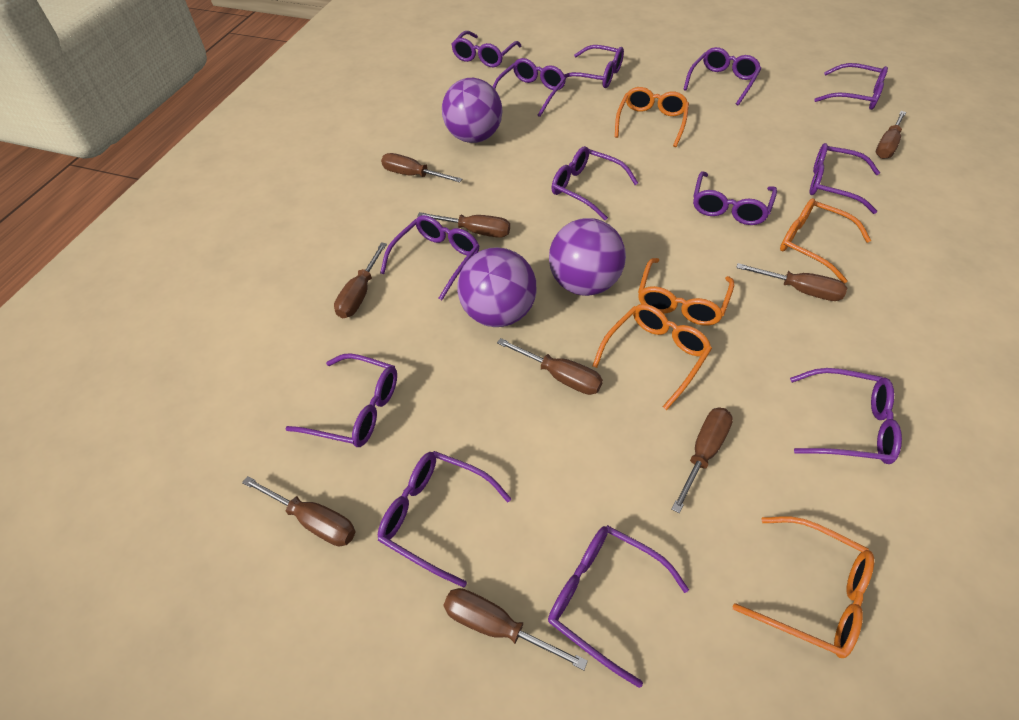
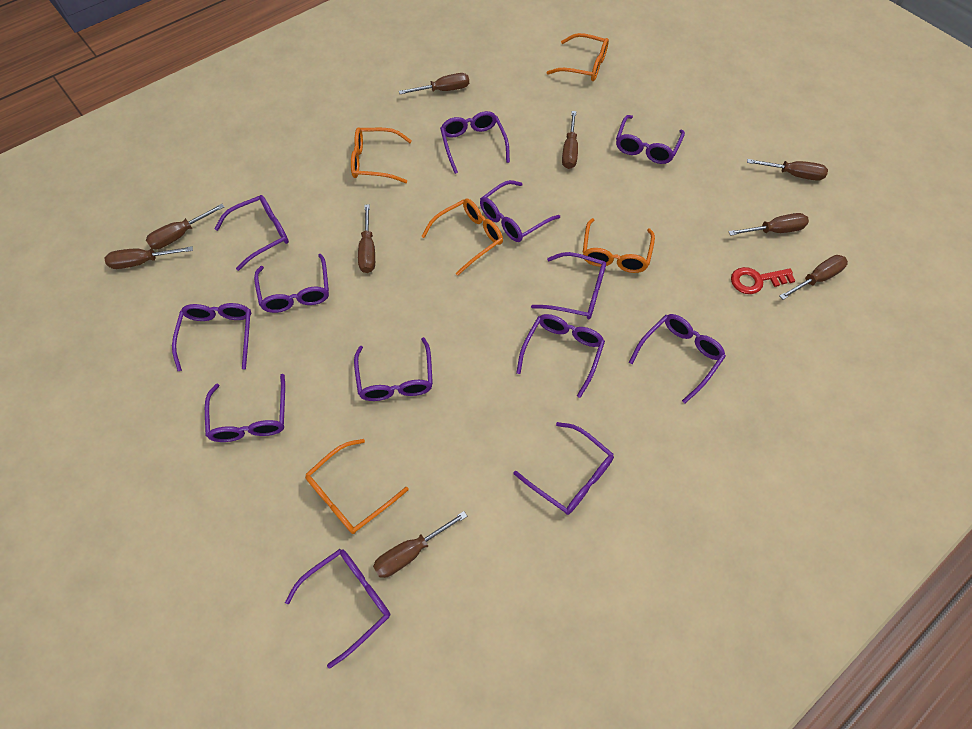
purple ball: 3 -> 0
red key: 0 -> 1

